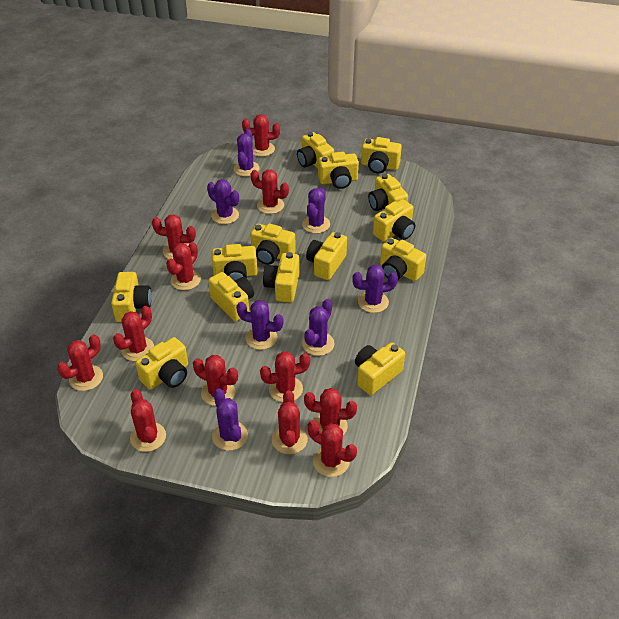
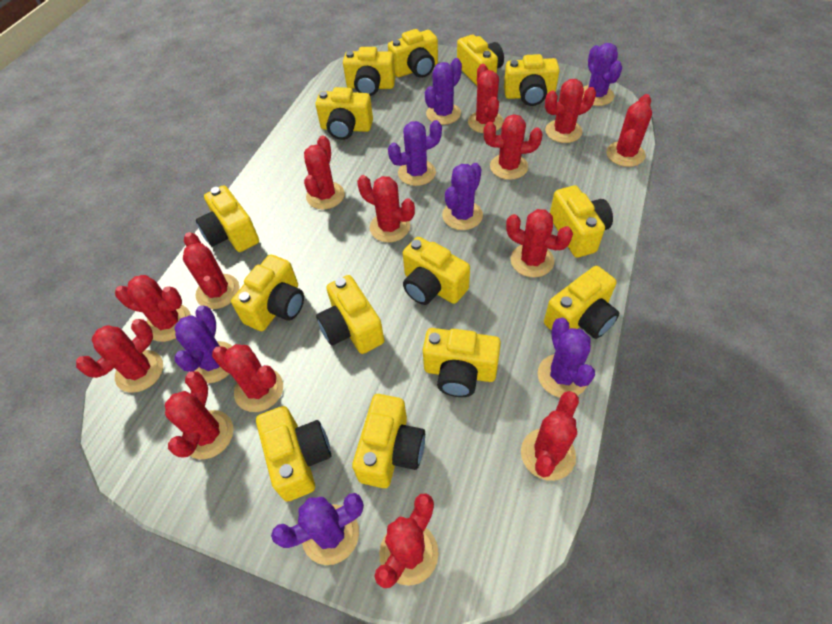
red cactus: 12 -> 14

